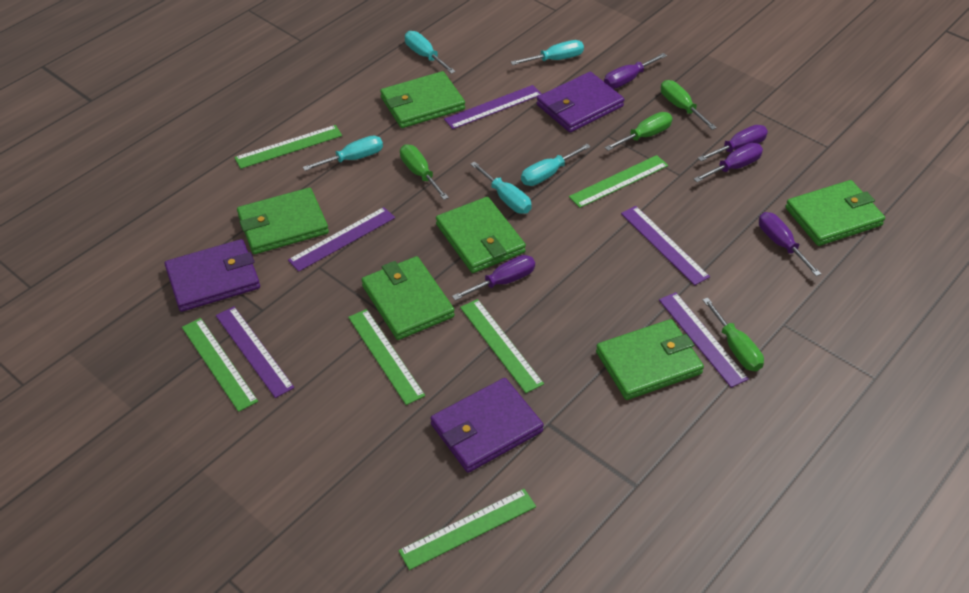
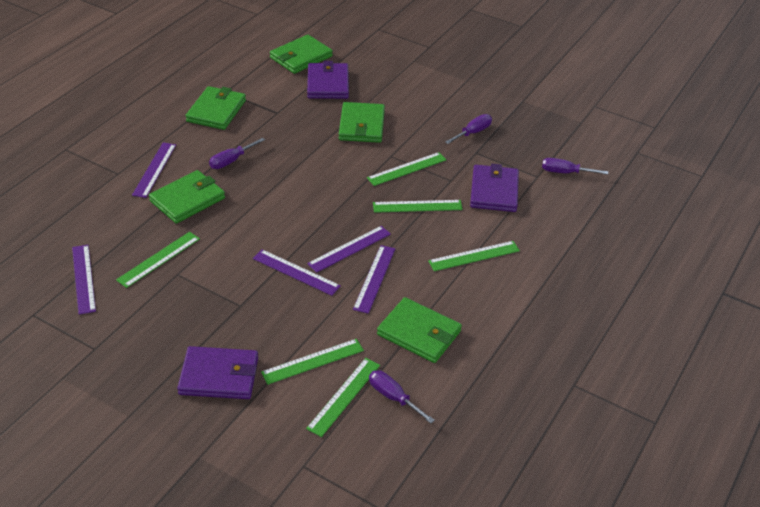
green screwdriver: 4 -> 0
green wallet: 6 -> 5
purple screwdriver: 5 -> 4
turquoise screwdriver: 5 -> 0

